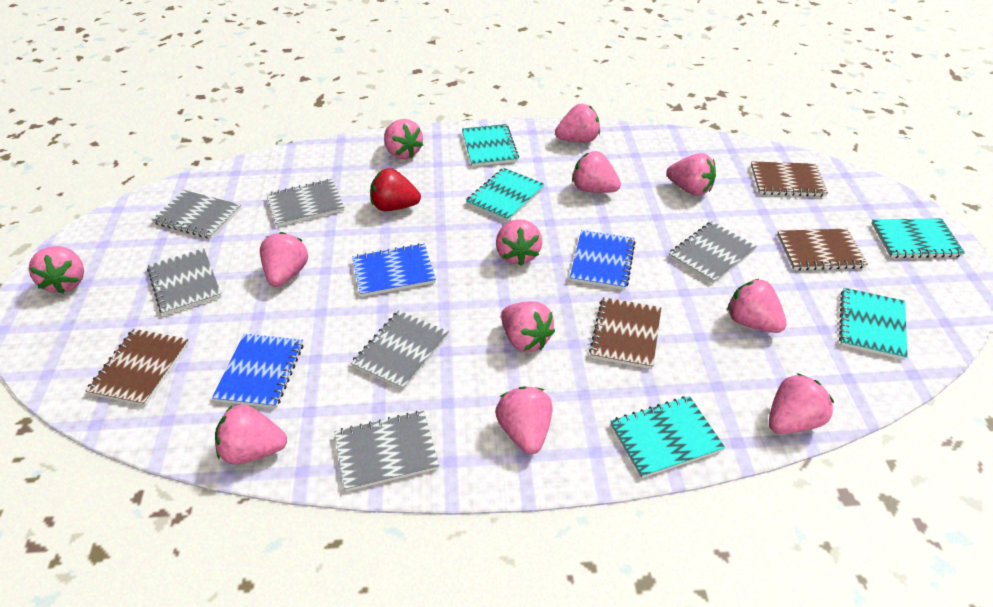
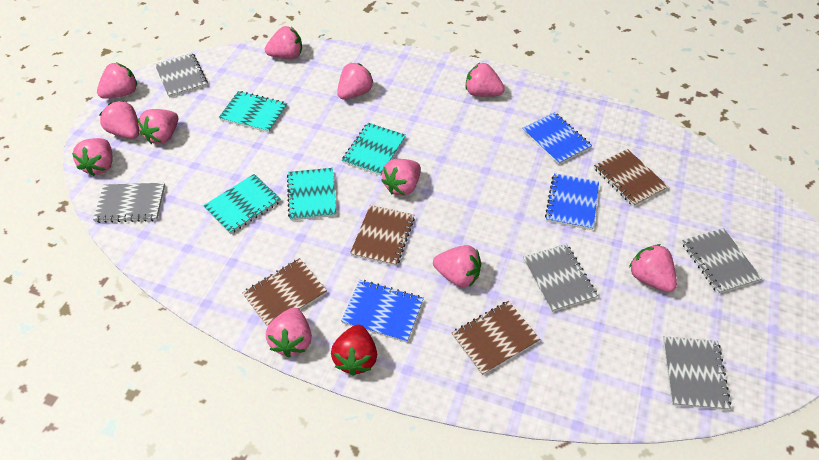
grey notebook: 6 -> 5
pink strawberry: 12 -> 11
turquoise notebook: 5 -> 4

